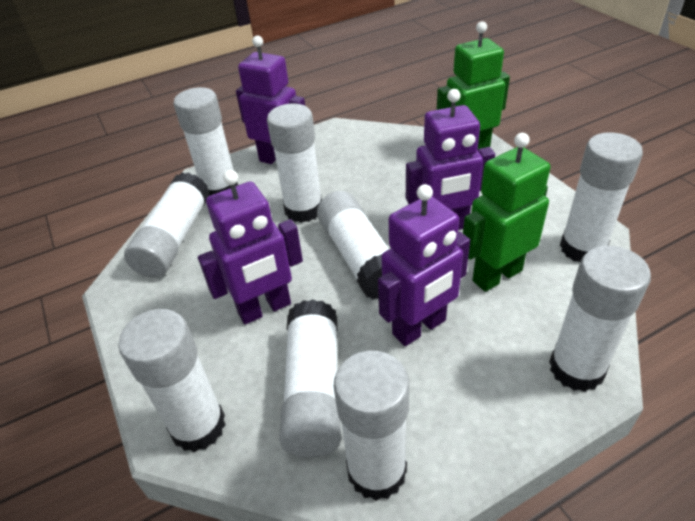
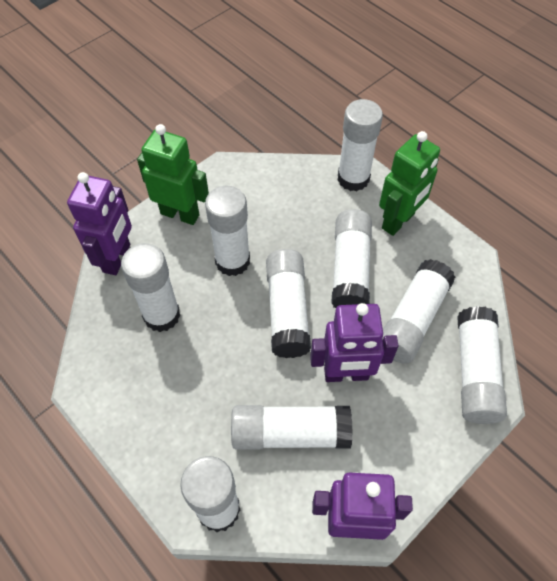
purple robot: 4 -> 3

